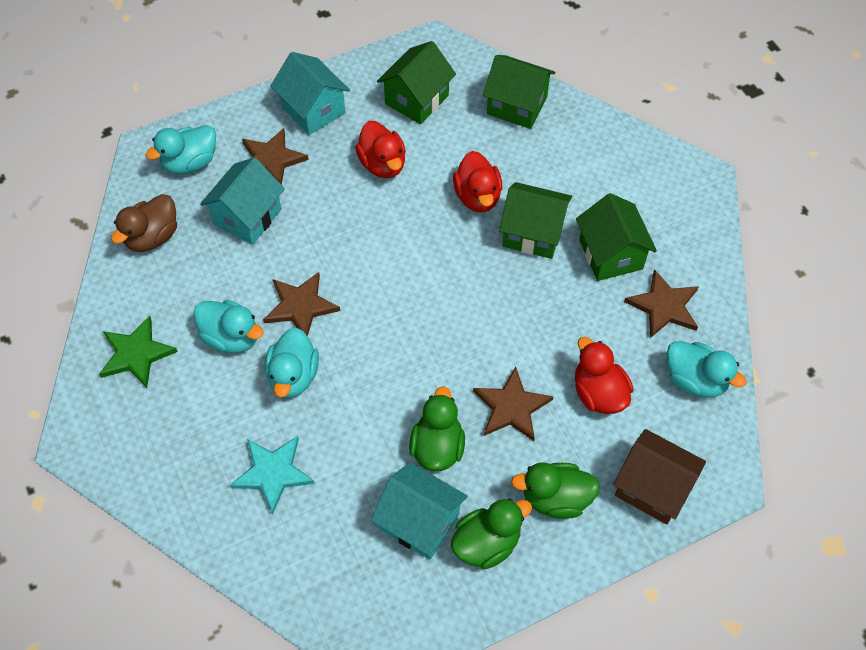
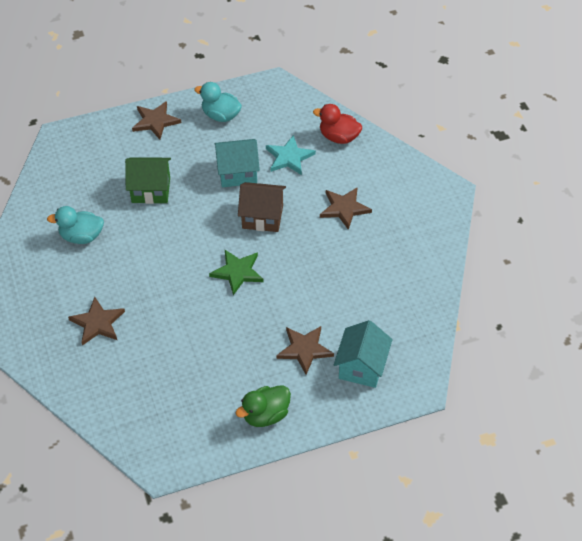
brown duck: 1 -> 0
green duck: 3 -> 1
green house: 4 -> 1
red duck: 3 -> 1
turquoise duck: 4 -> 2
turquoise house: 3 -> 2

